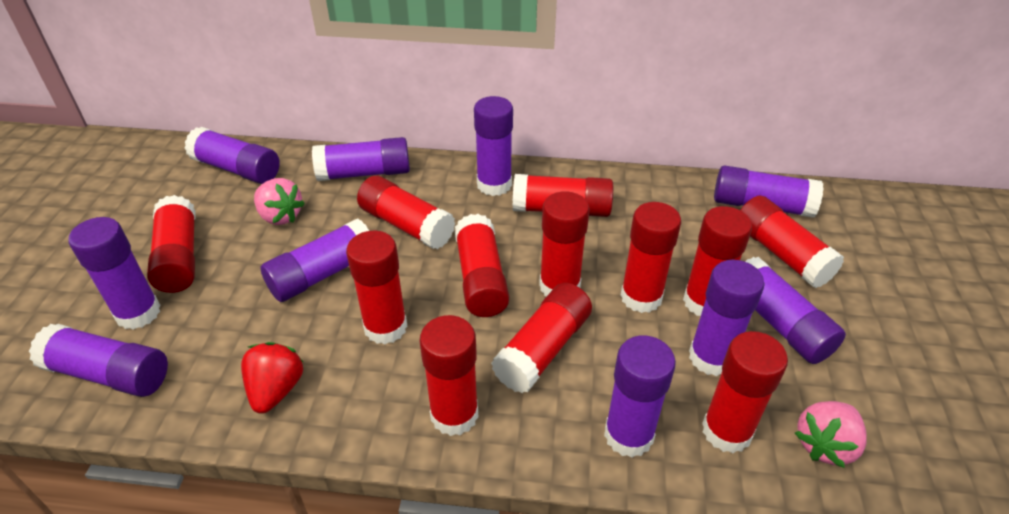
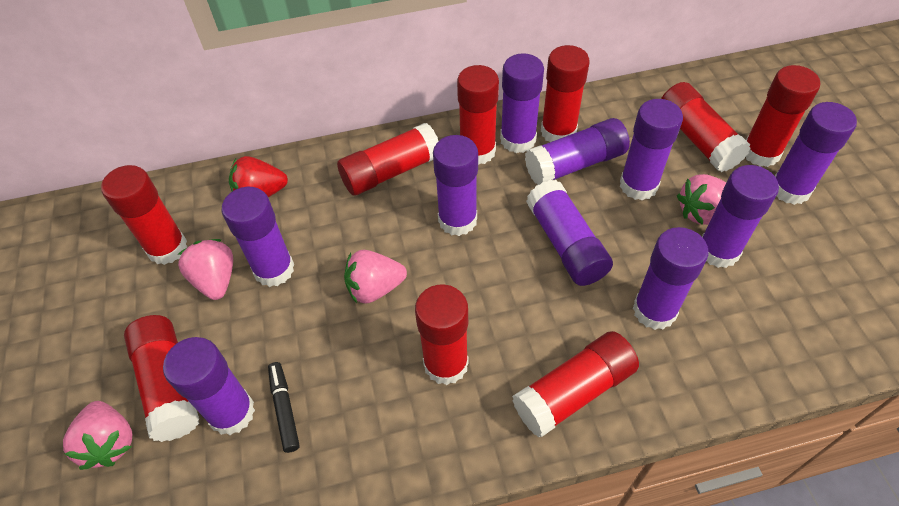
black marker: 0 -> 1
pink strawberry: 2 -> 4
red glue stick: 12 -> 9

